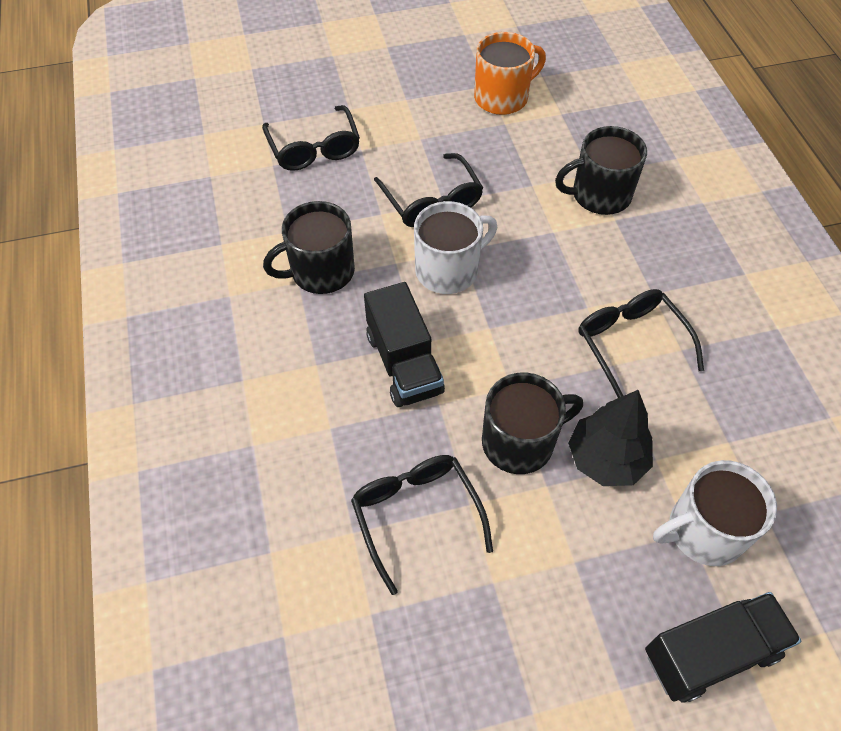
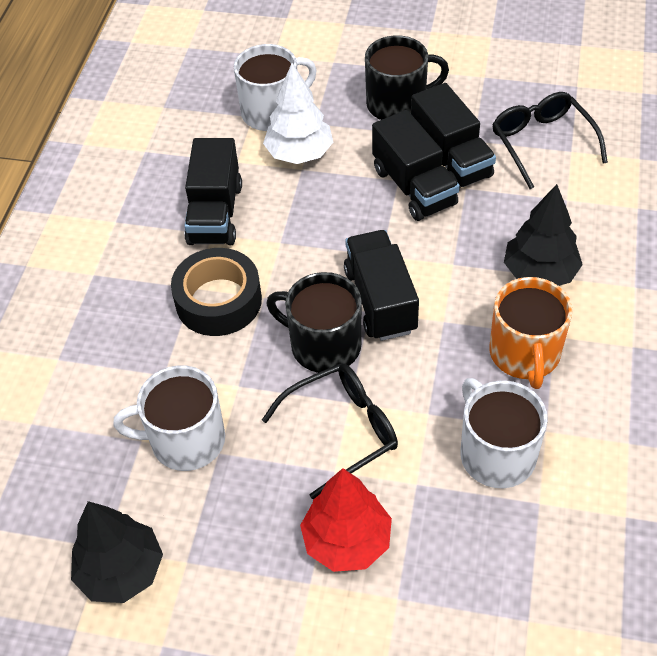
black glasses: 4 -> 2
black mug: 3 -> 2
black tape: 0 -> 1
black tree: 1 -> 2
black truck: 2 -> 4
red tree: 0 -> 1
white mug: 2 -> 3
white tree: 0 -> 1

